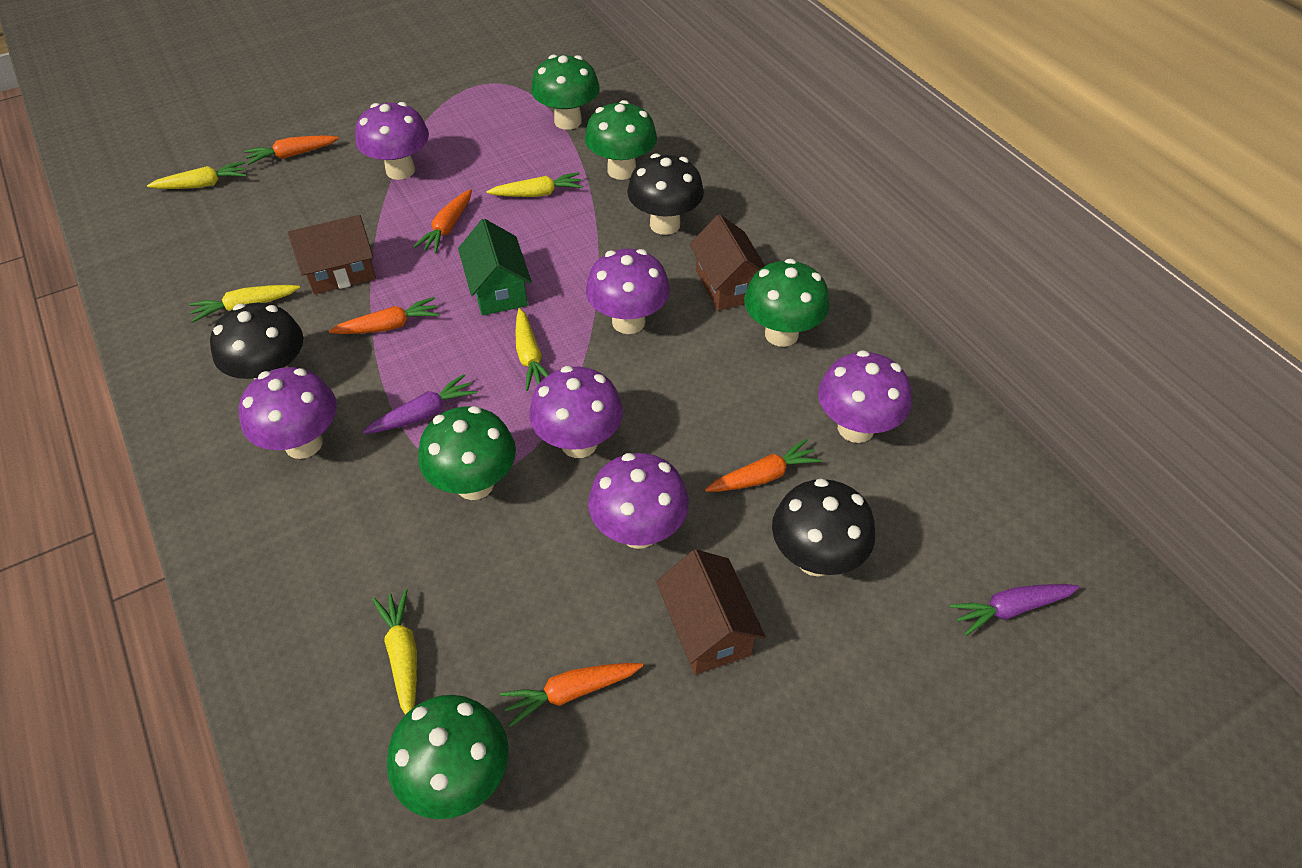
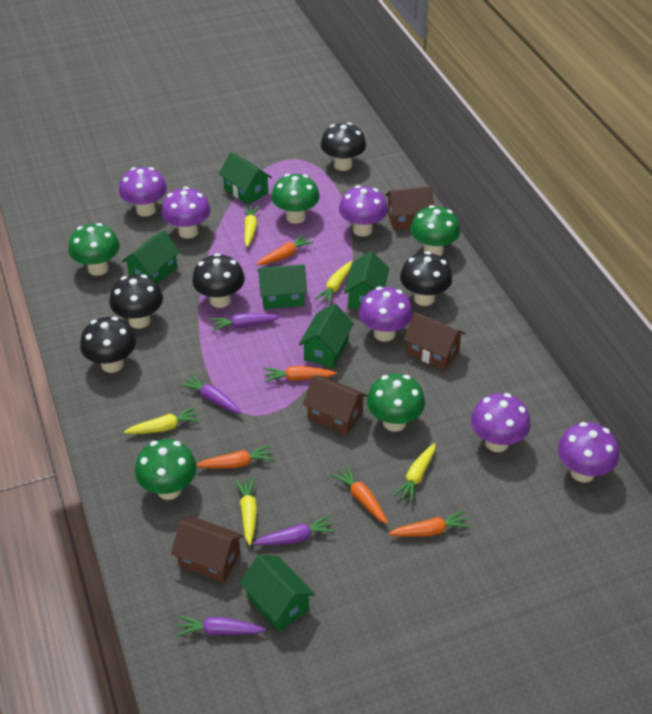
black mushroom: 3 -> 5
brown house: 3 -> 4
green house: 1 -> 6
purple carrot: 2 -> 4

